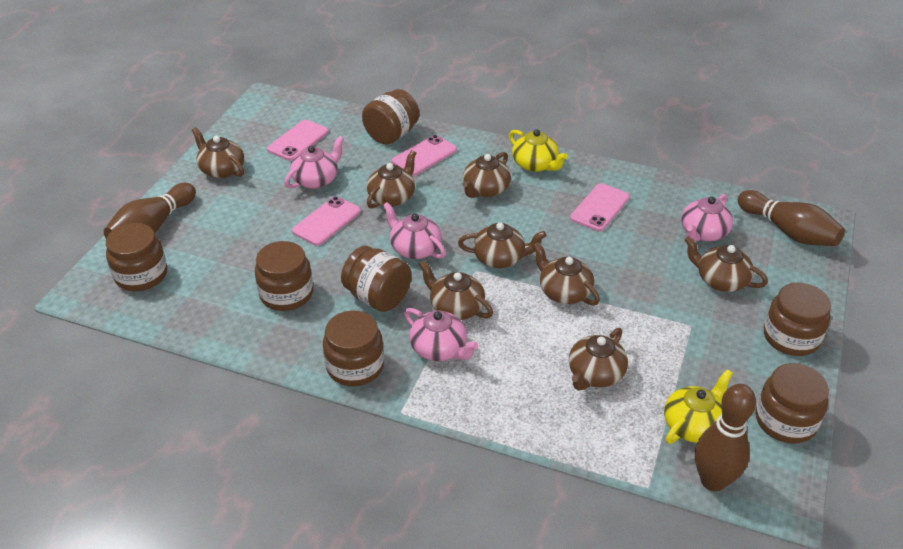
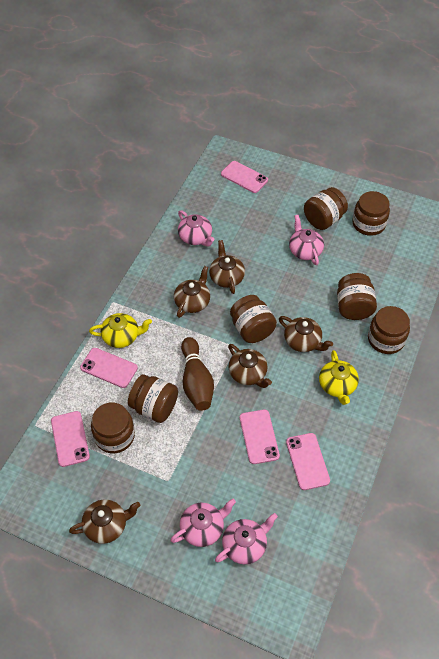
brown bowling pin: 3 -> 1
brown teapot: 8 -> 5
pink phone: 4 -> 5

